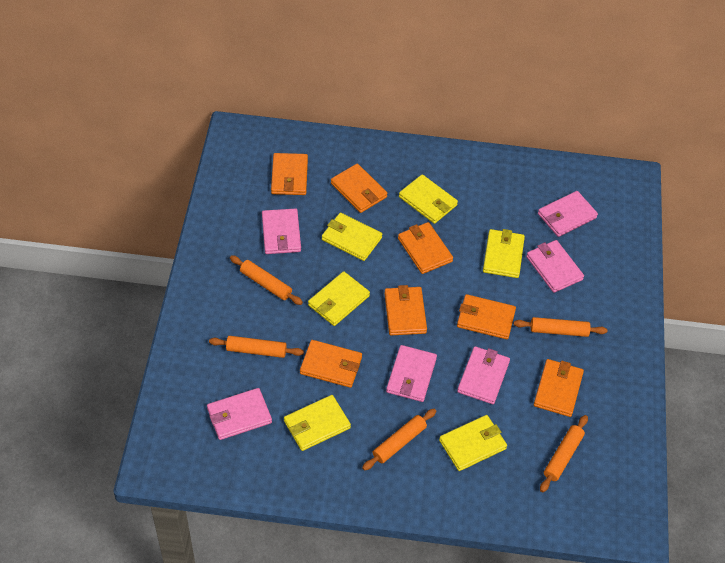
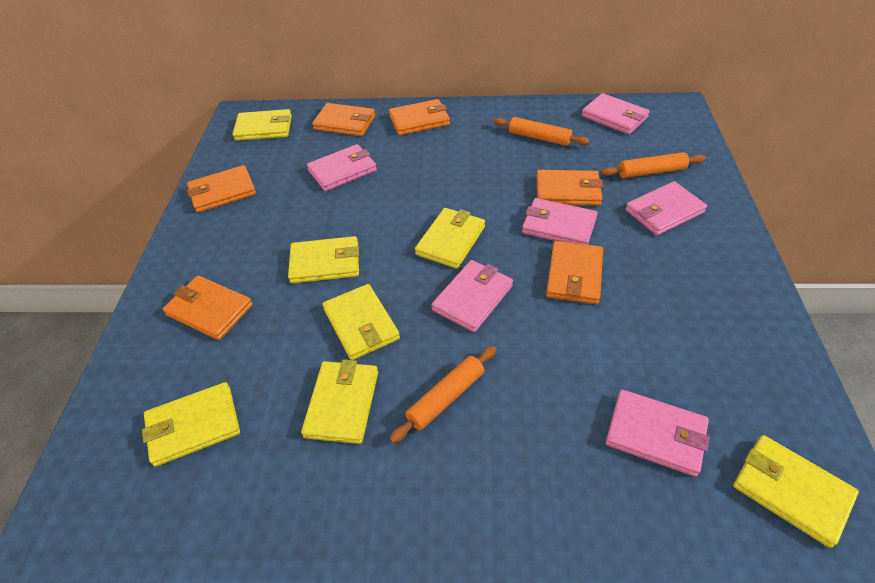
orange rolling pin: 5 -> 3
orange wallet: 7 -> 6
yellow wallet: 6 -> 7

